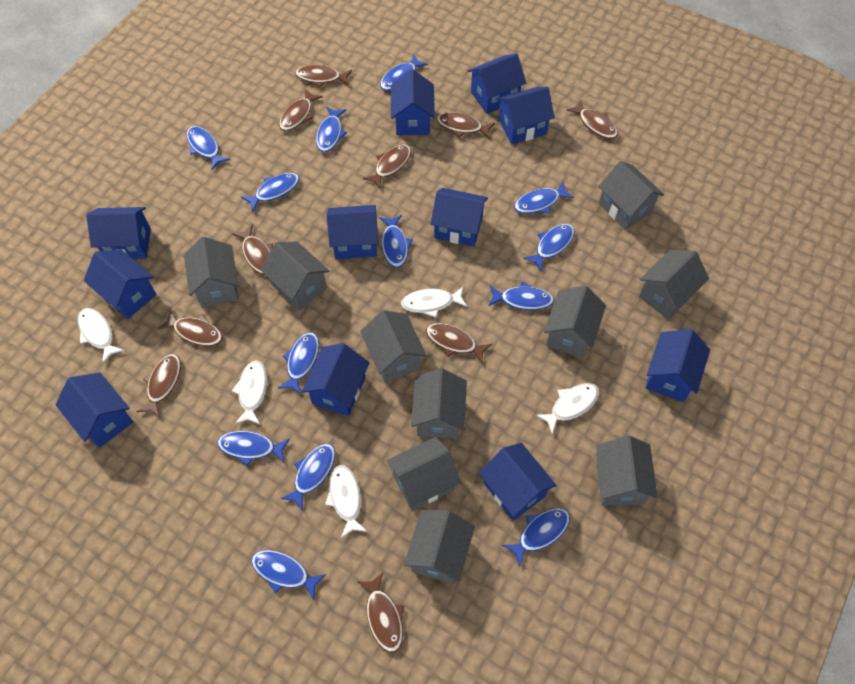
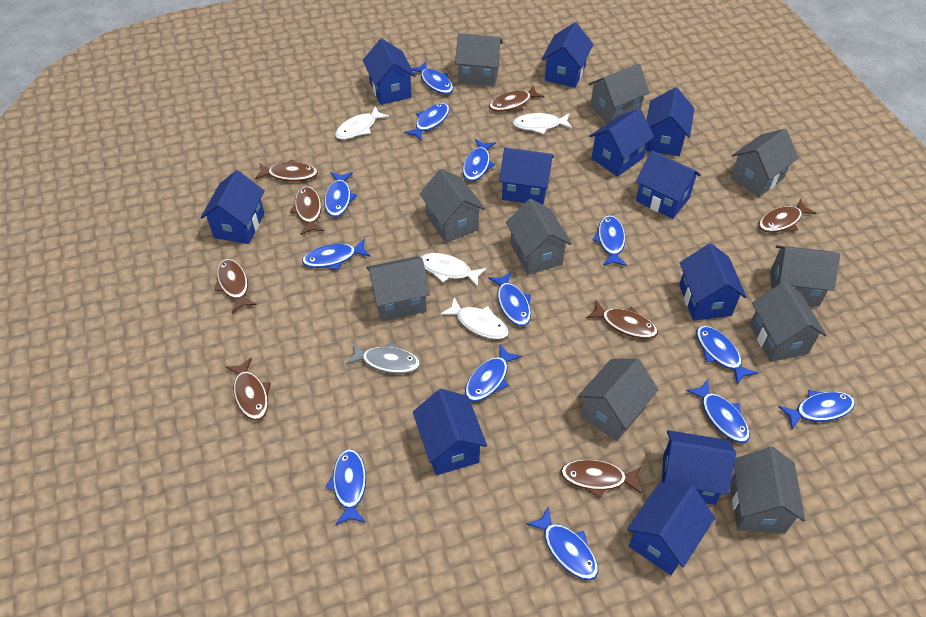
brown fish: 10 -> 8
grey fish: 0 -> 1
white fish: 5 -> 4

